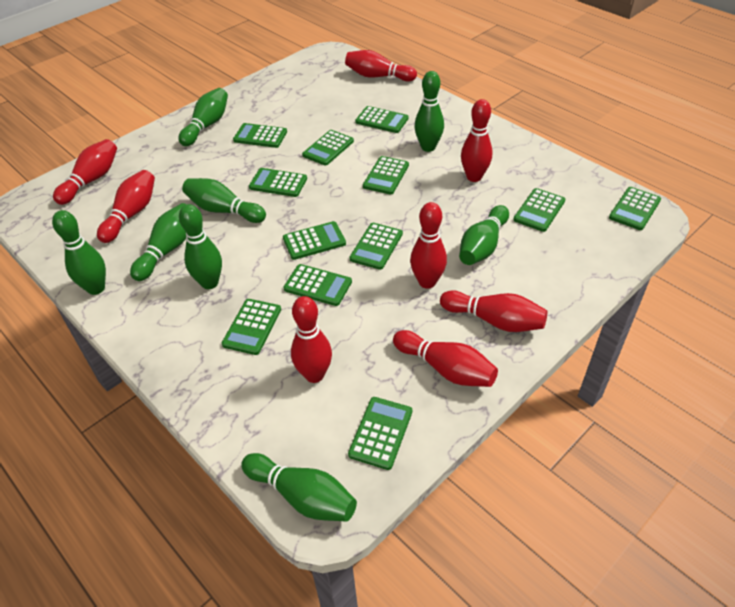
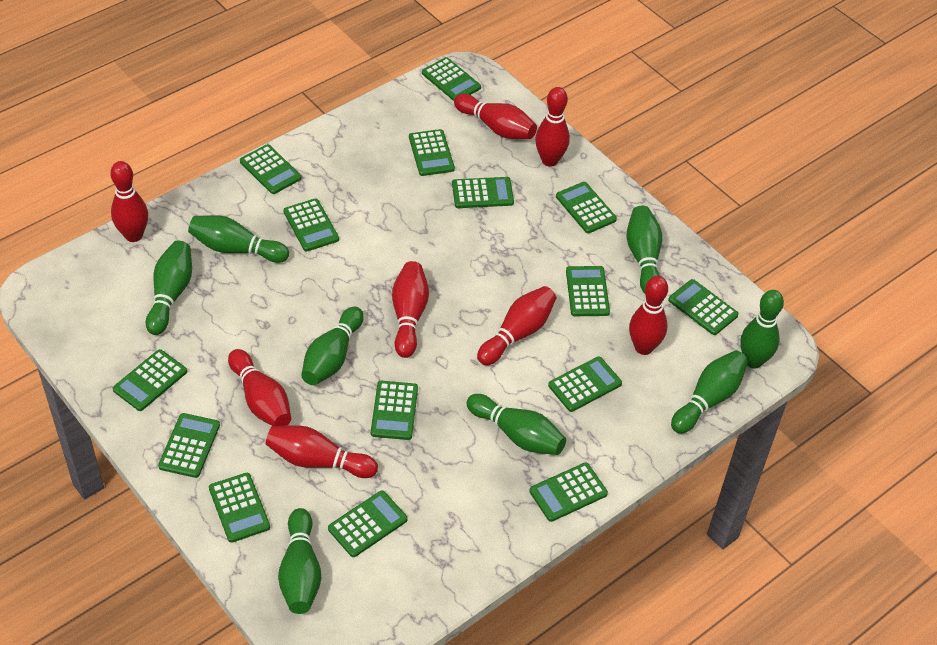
green calculator: 12 -> 15

